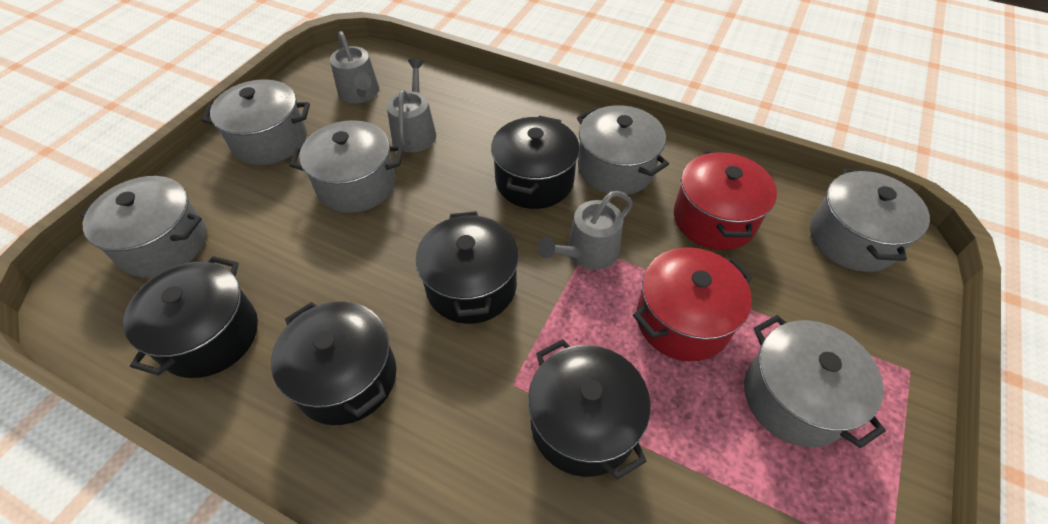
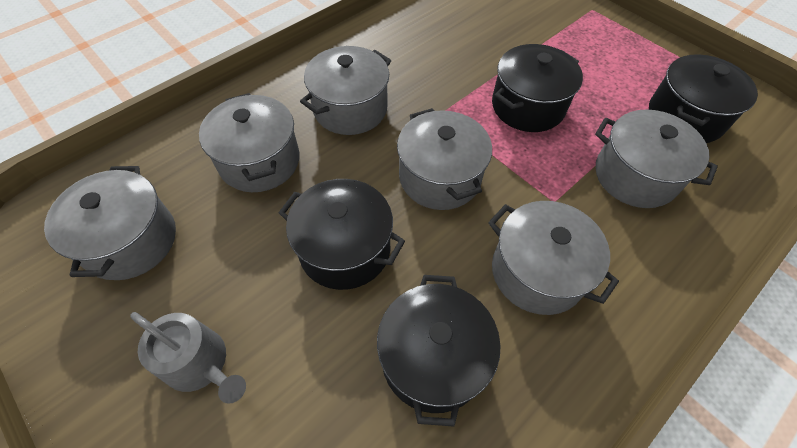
black pot: 5 -> 4
grey watering can: 3 -> 1
red pot: 2 -> 0

